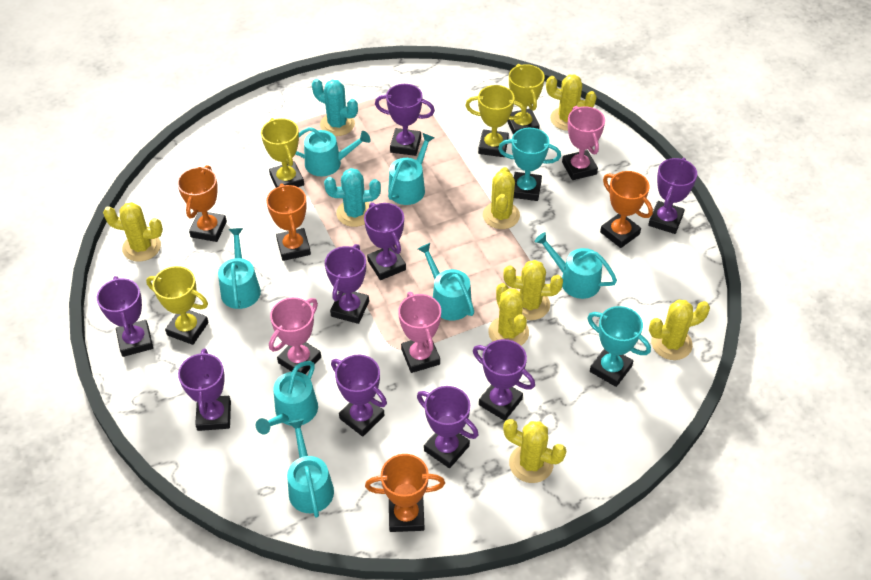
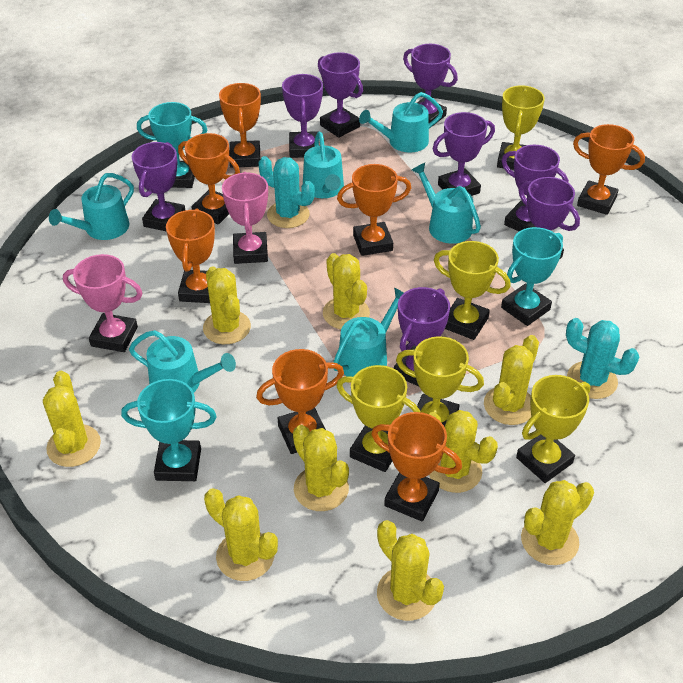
orange trophy: 4 -> 7
pink trophy: 3 -> 2
purple trophy: 9 -> 8
turquoise trophy: 2 -> 3
turquoise watering can: 7 -> 6
yellow cactus: 7 -> 9
yellow trophy: 4 -> 5

